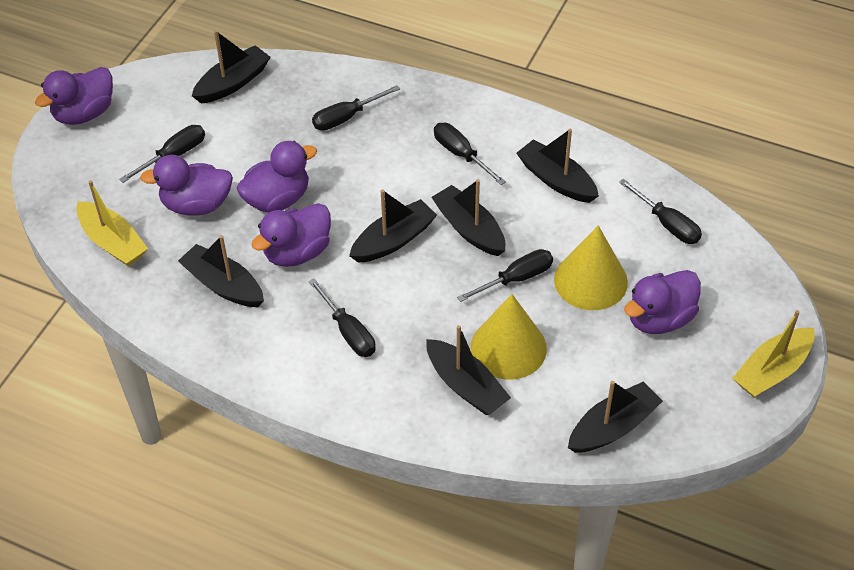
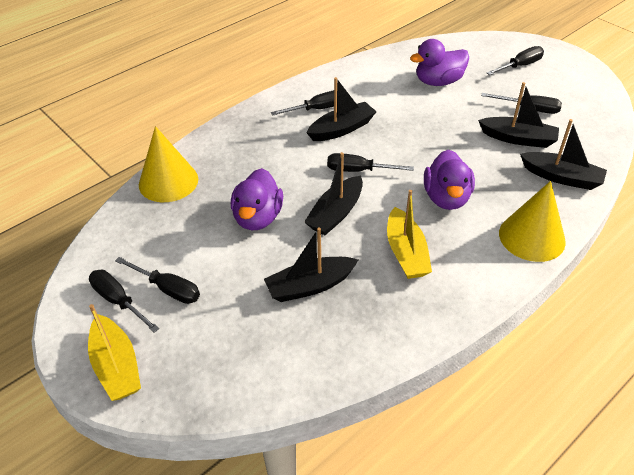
black boat: 7 -> 5
purple duck: 5 -> 3

